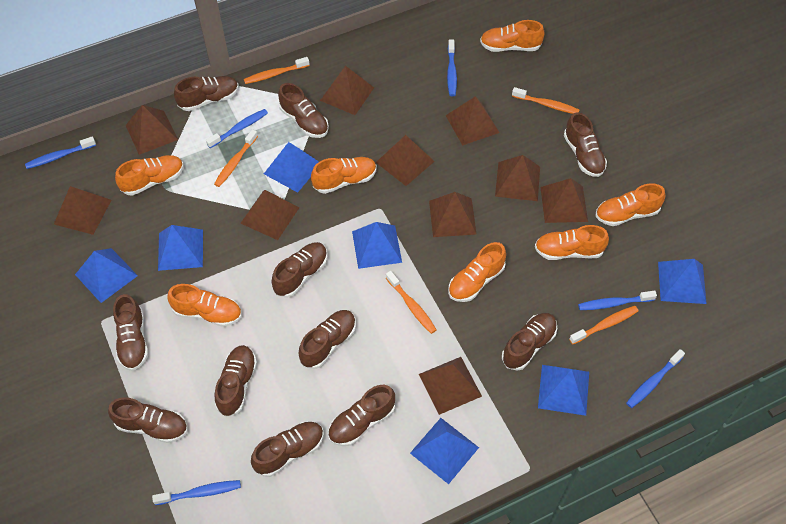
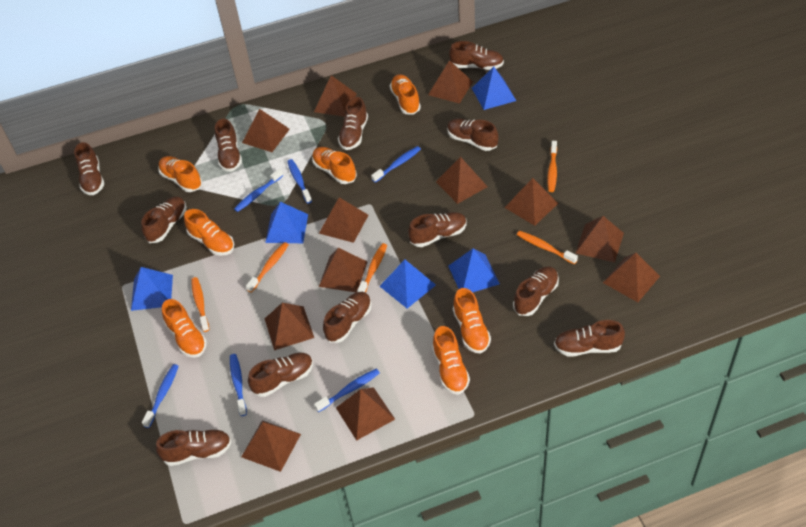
blue pyramid: 7 -> 5
brown pyramid: 10 -> 12
brown shoe: 11 -> 12

